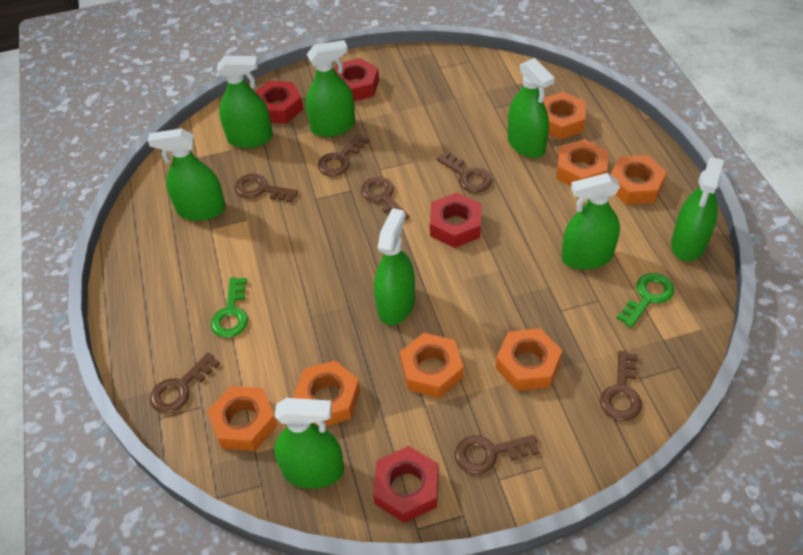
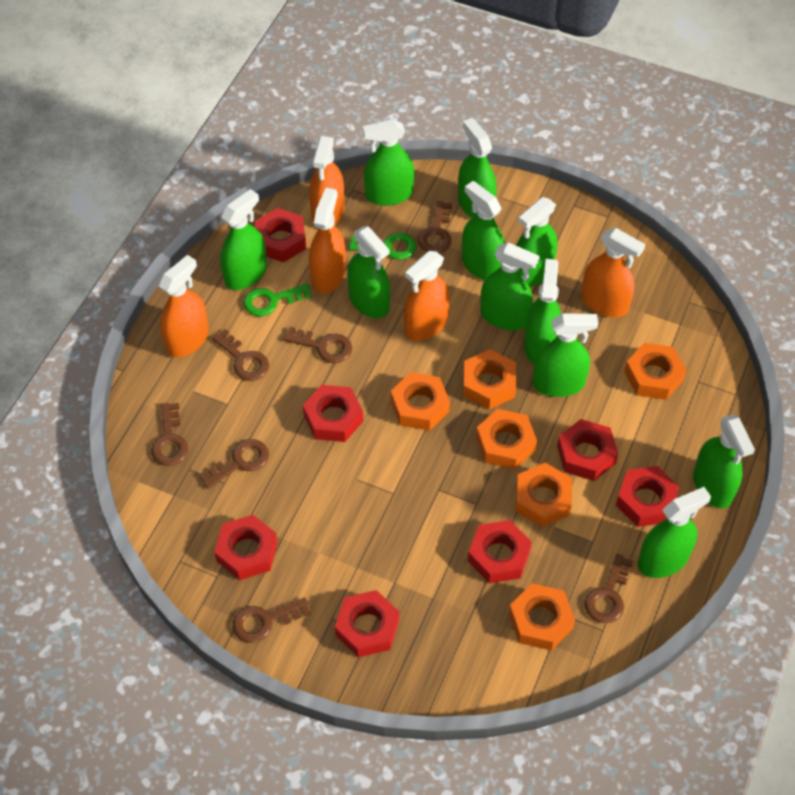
green spray bottle: 8 -> 11
orange nut: 7 -> 6
orange spray bottle: 0 -> 5
red nut: 4 -> 7

